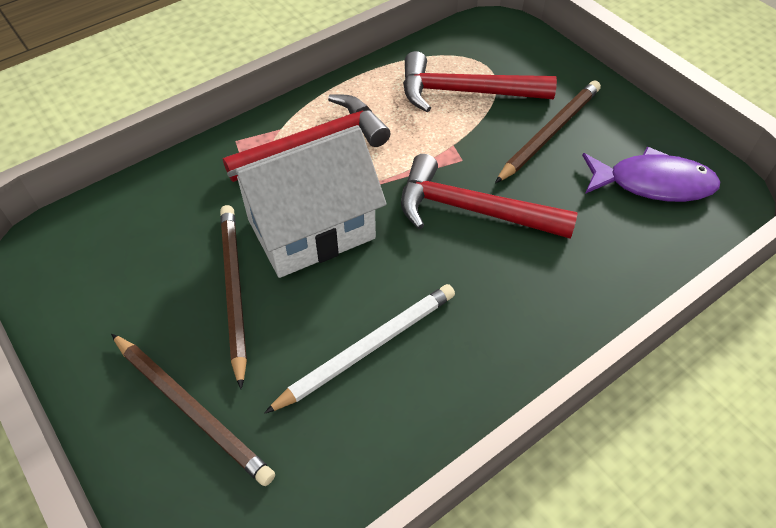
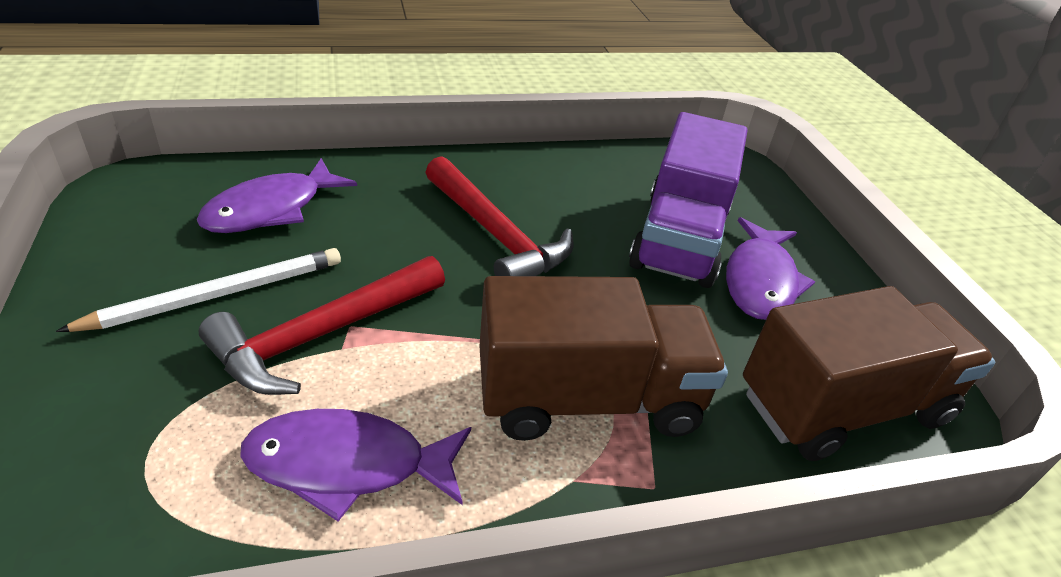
brown pencil: 3 -> 0
brown truck: 0 -> 2
purple fish: 1 -> 3
purple truck: 0 -> 1
red hammer: 3 -> 2
white house: 1 -> 0

